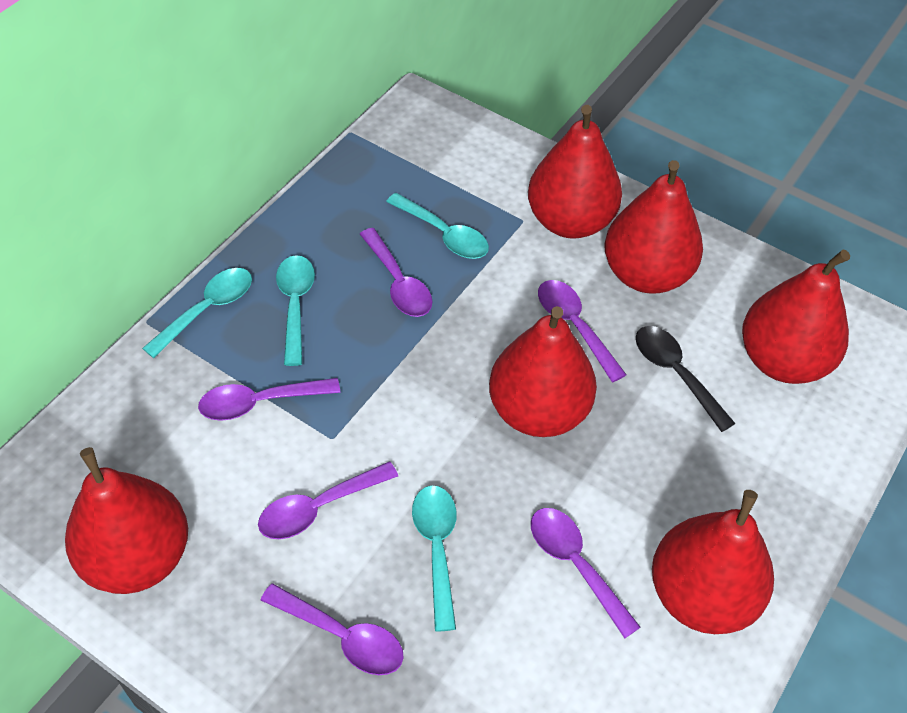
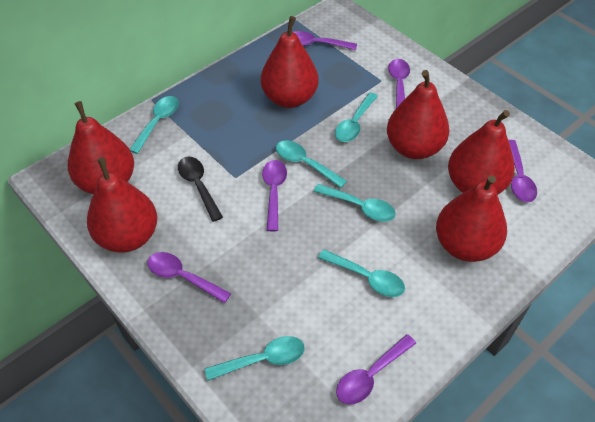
turquoise spoon: 4 -> 6

